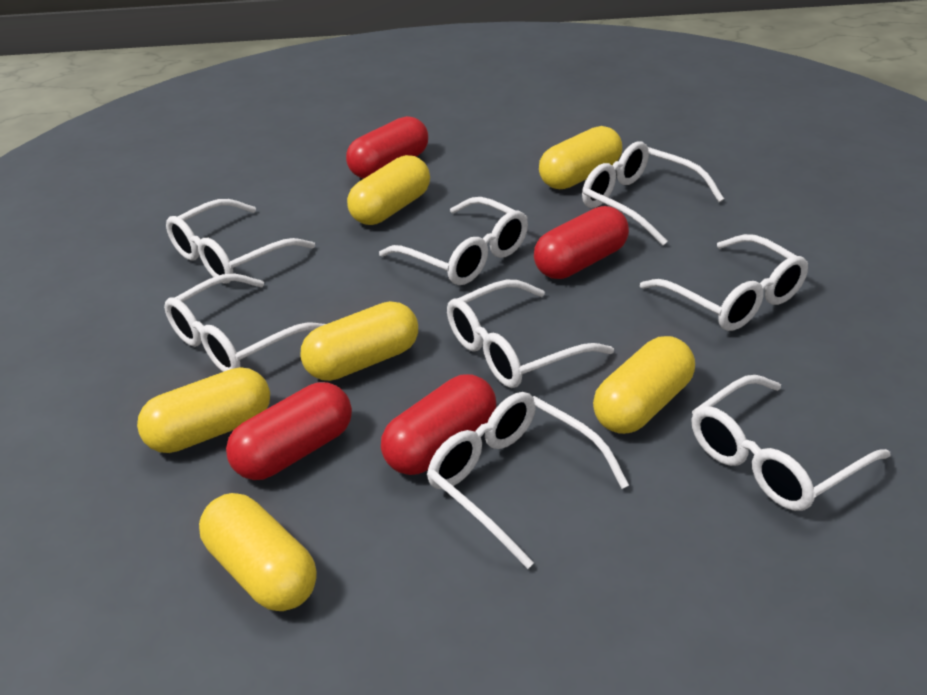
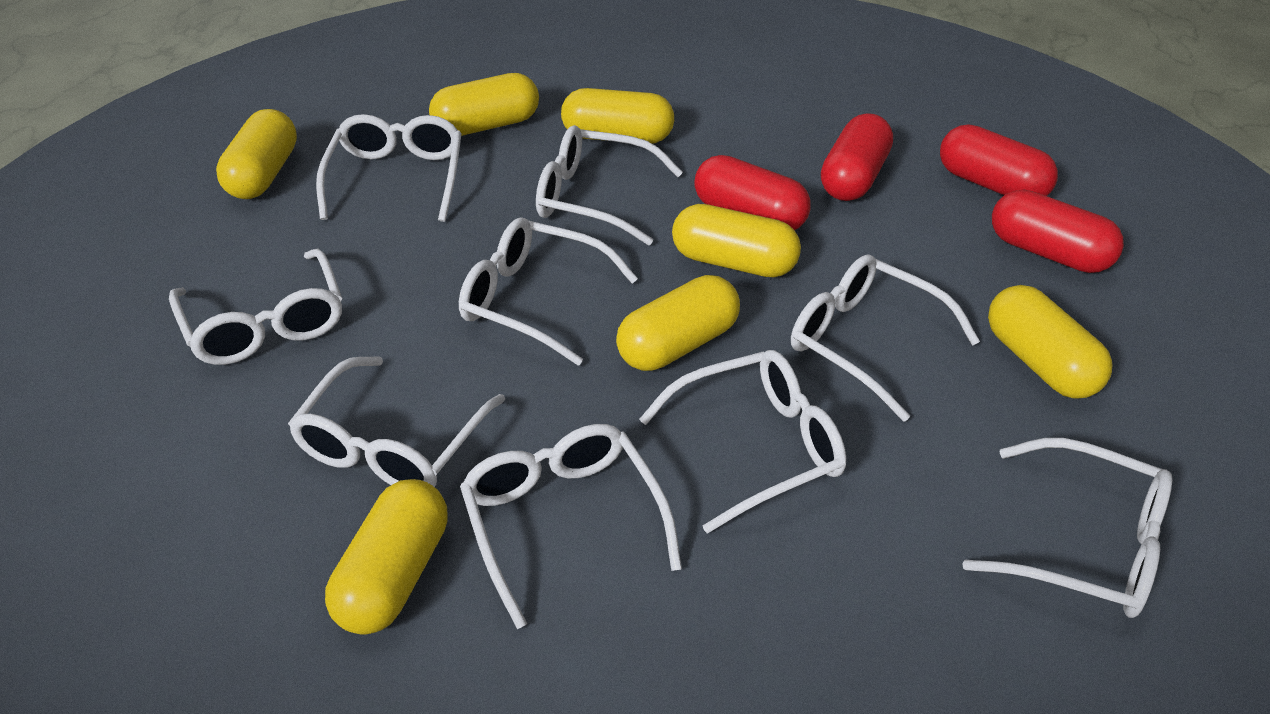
white glasses: 8 -> 9
yellow capsule: 6 -> 7

